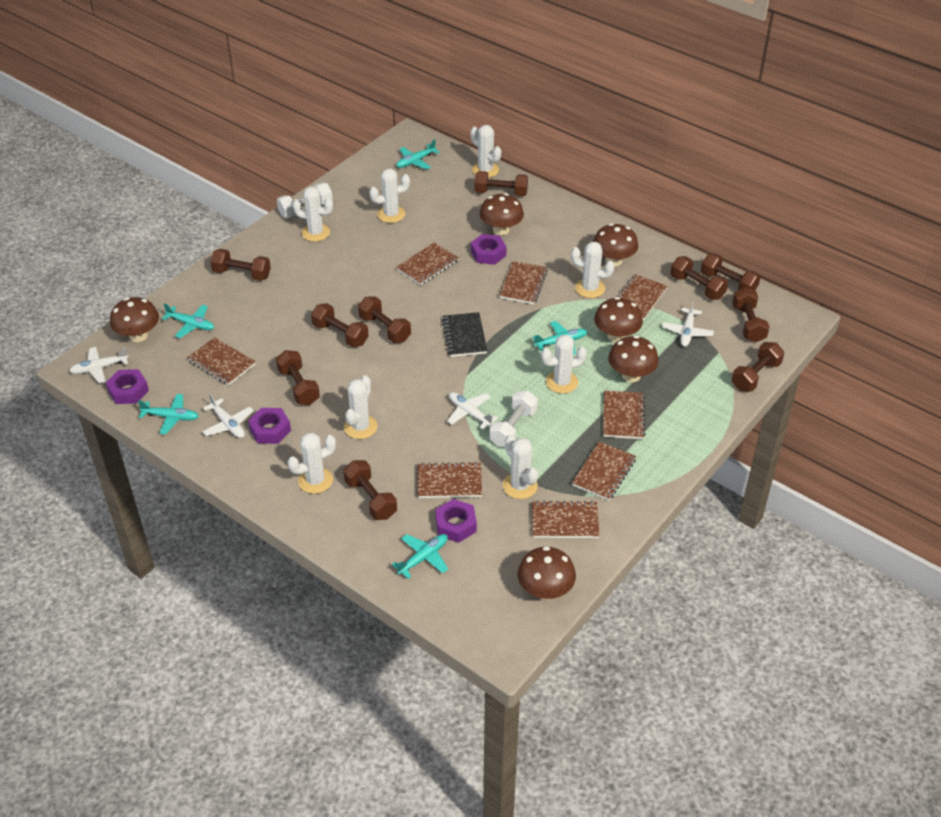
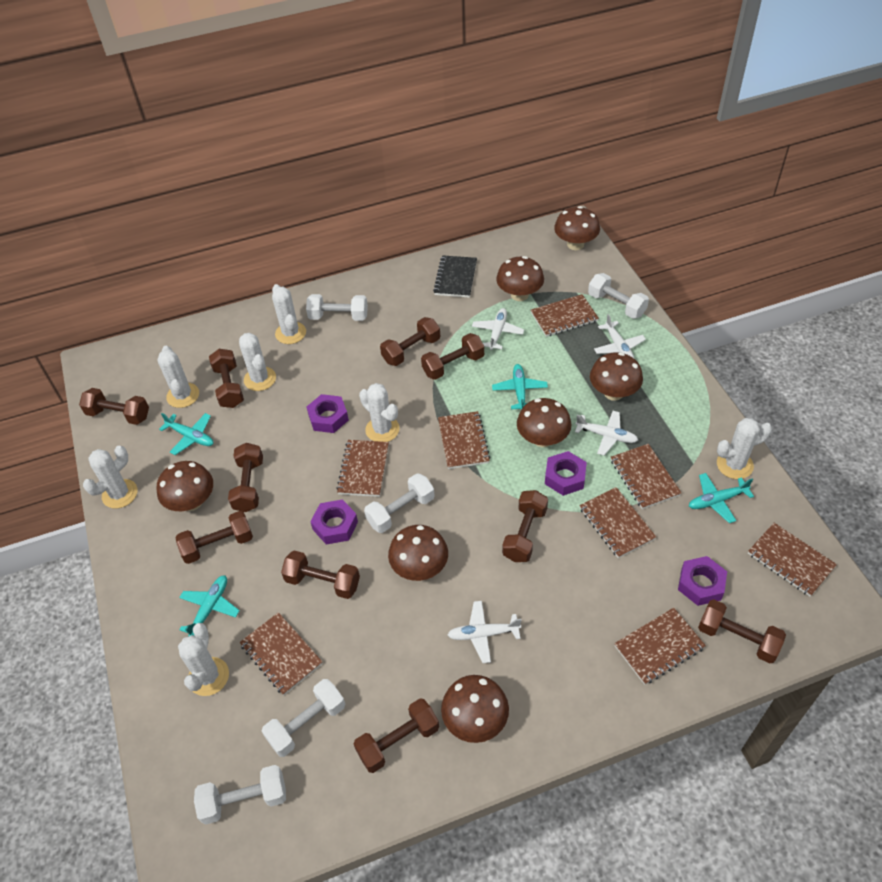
brown mushroom: 6 -> 7
turquoise plane: 5 -> 4
white cactus: 8 -> 7
white dumbbell: 2 -> 5

